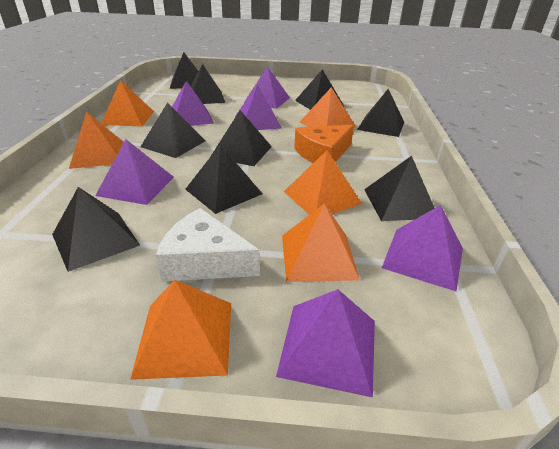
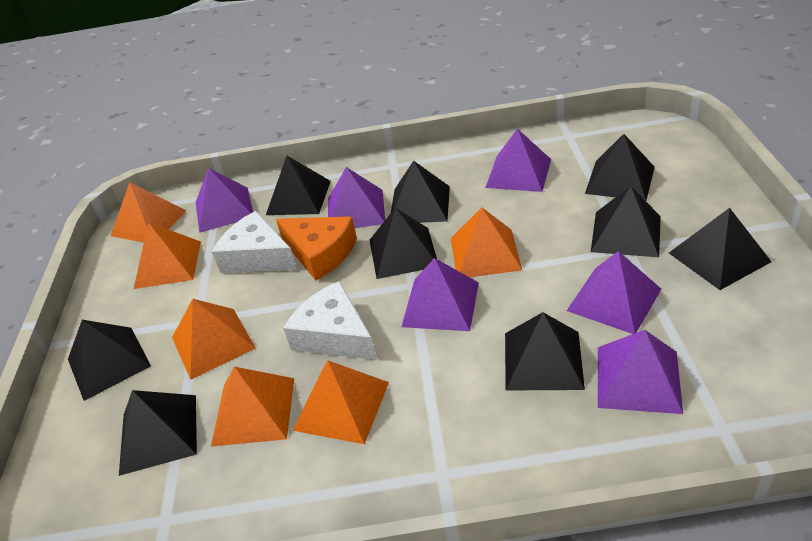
white cheese: 1 -> 2

